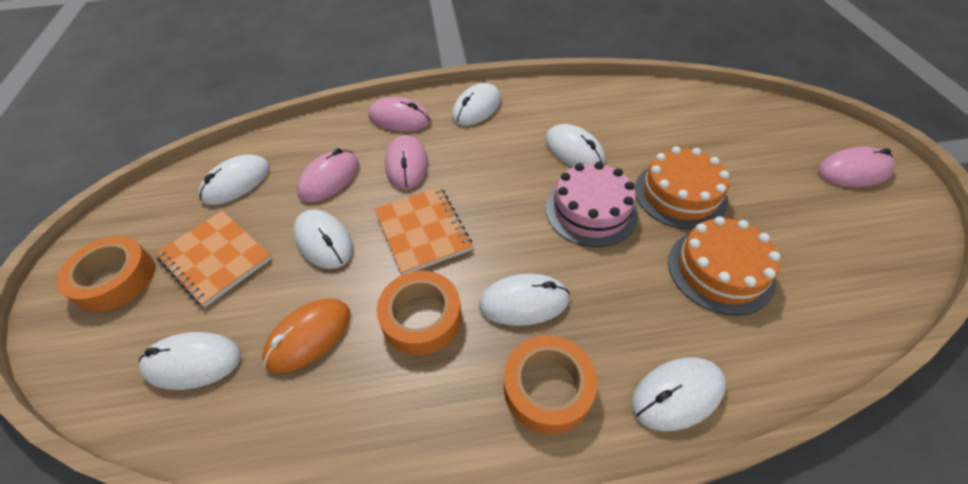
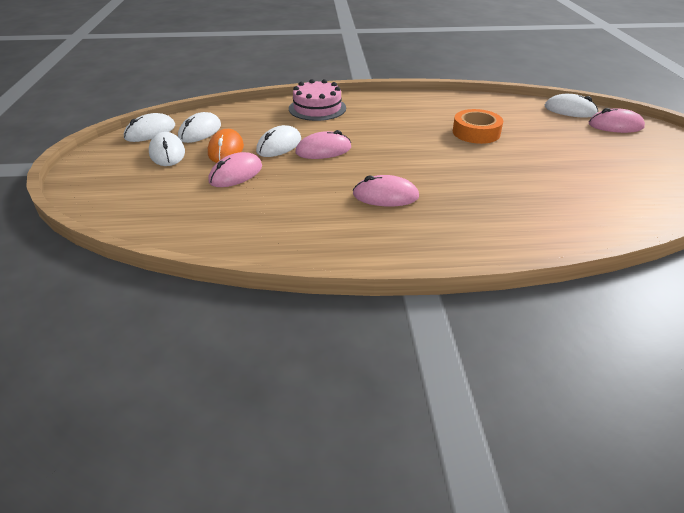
orange cake: 2 -> 0
orange notebook: 2 -> 0
orange tape: 3 -> 1
white mouse: 7 -> 5

